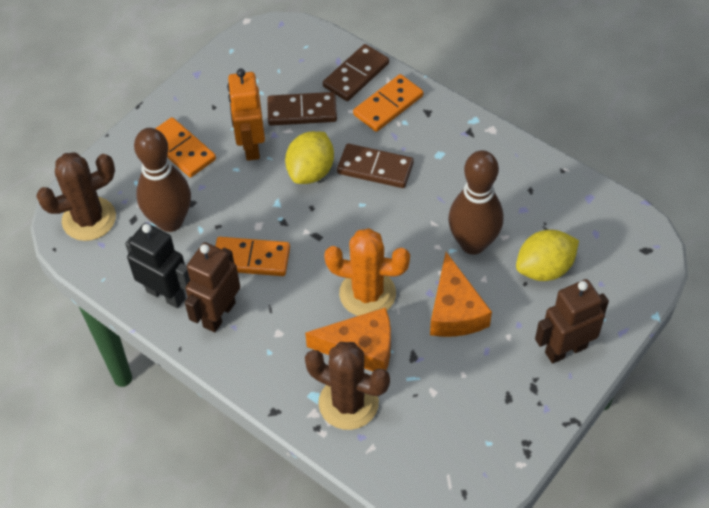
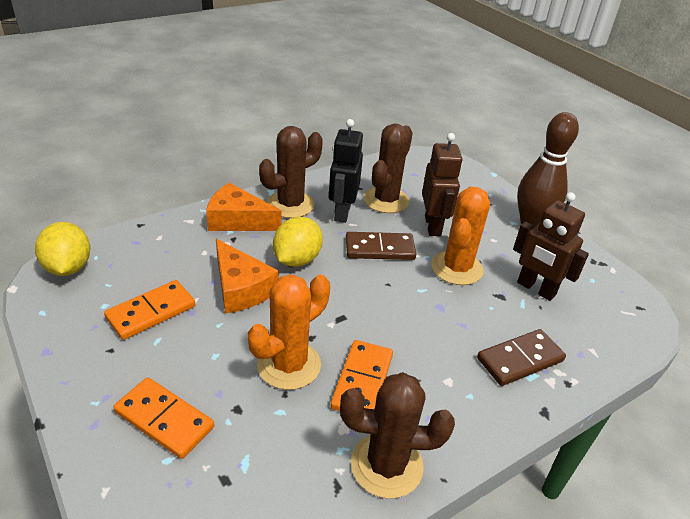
brown bowling pin: 2 -> 1
brown cactus: 2 -> 3
brown domino: 3 -> 2
orange cactus: 1 -> 2
orange robot: 1 -> 0

